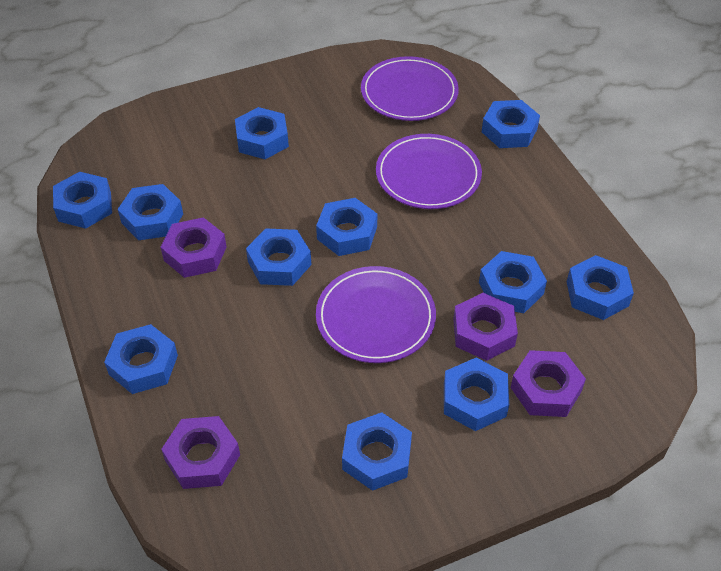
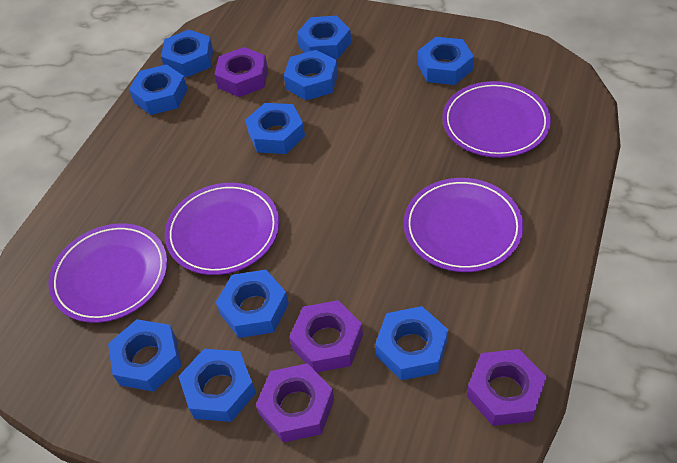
blue nut: 11 -> 10
purple plate: 3 -> 4

